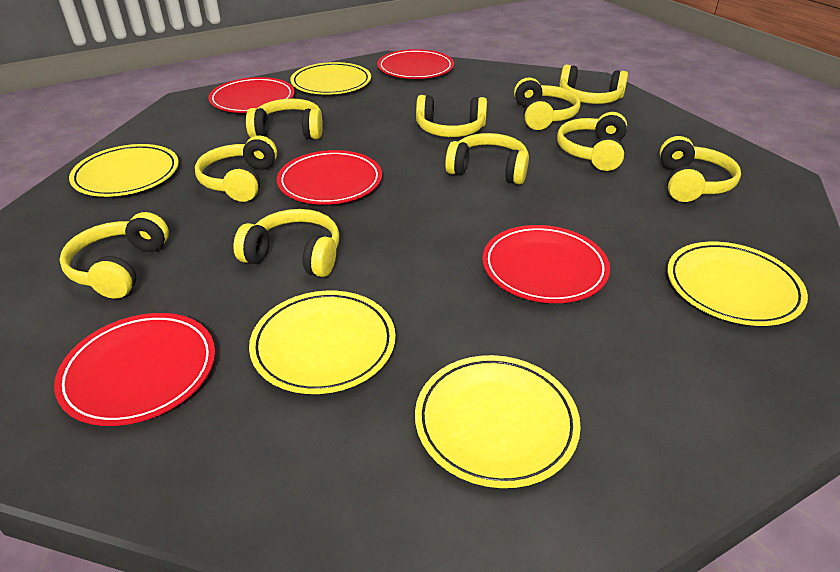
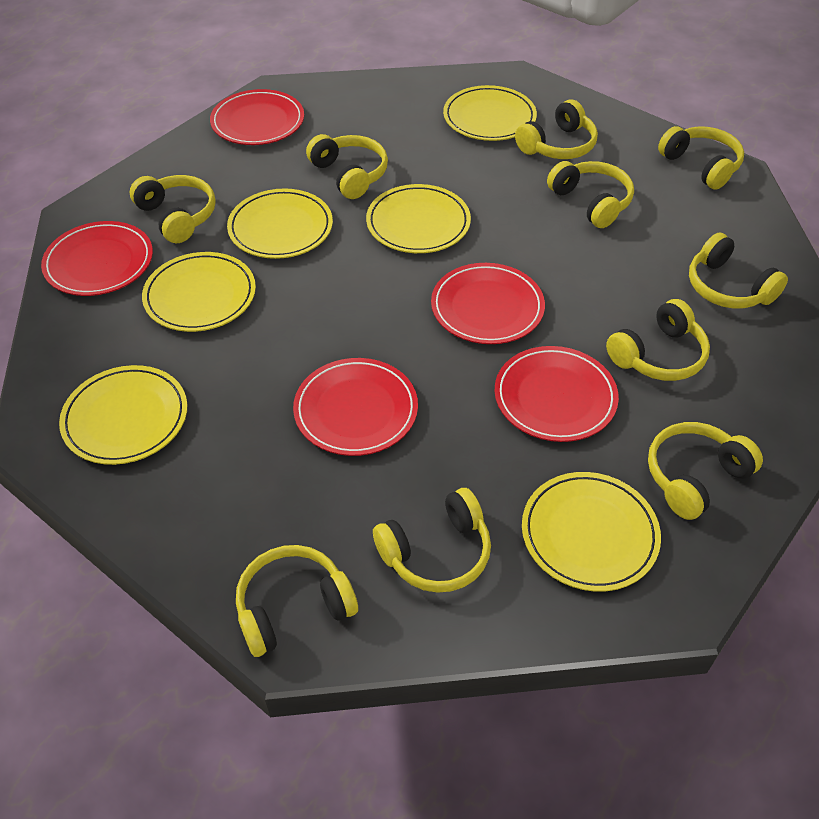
yellow plate: 5 -> 6

